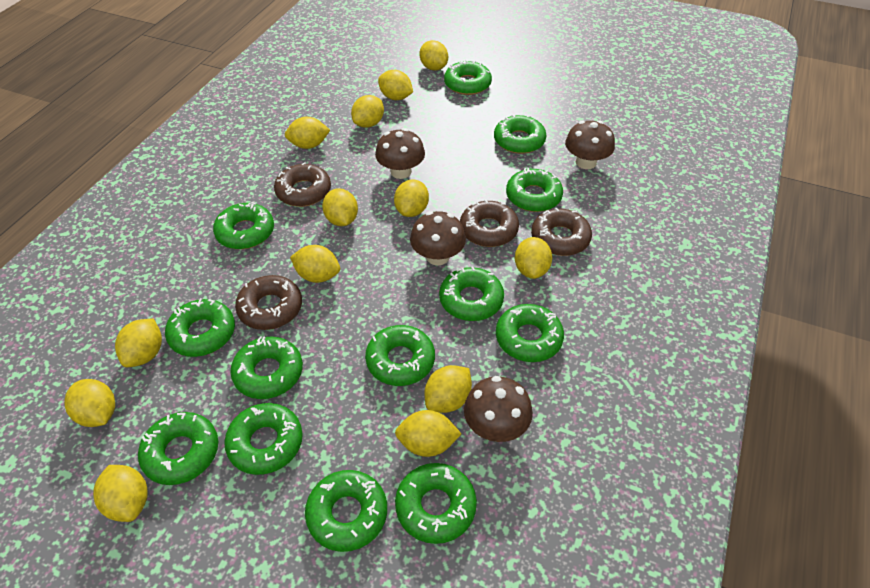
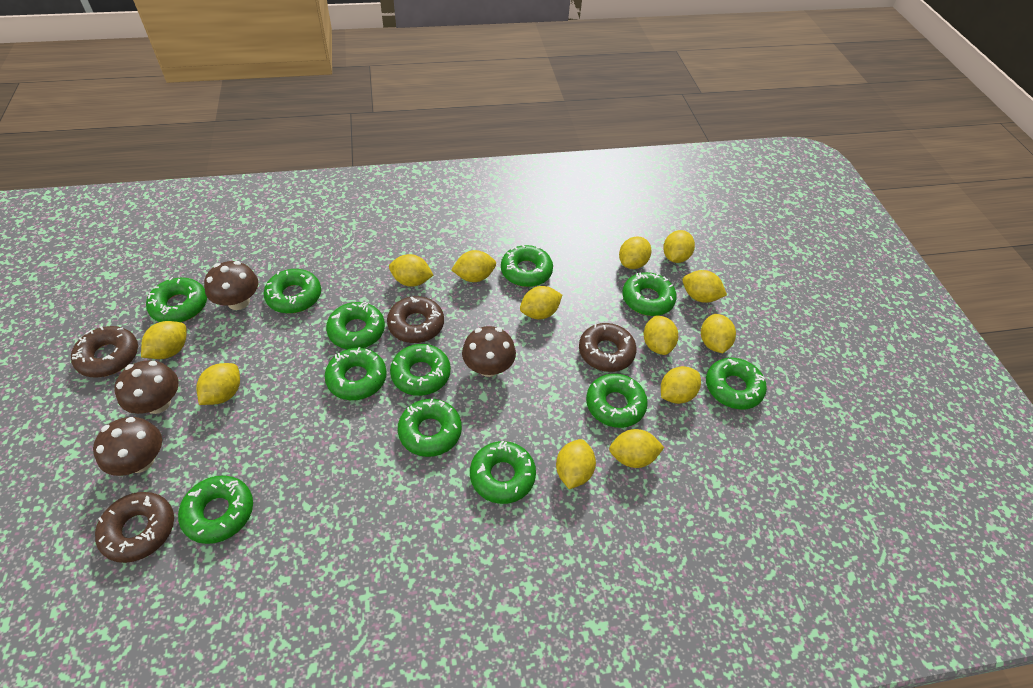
green donut: 13 -> 12

